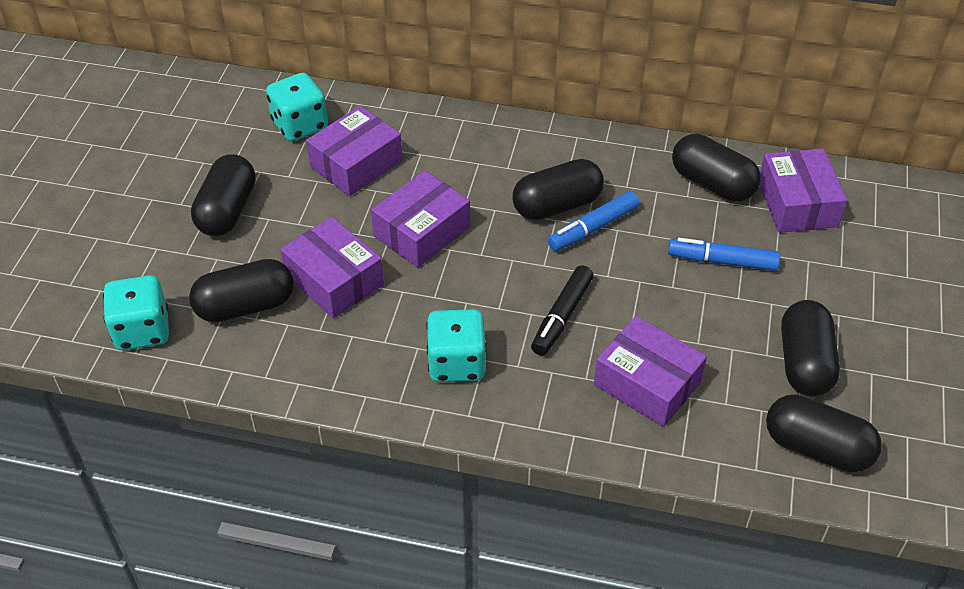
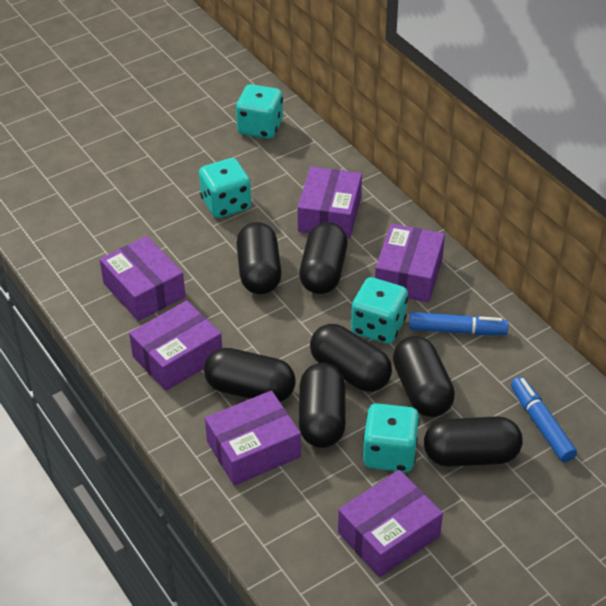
black capsule: 6 -> 7
black marker: 1 -> 0
purple box: 5 -> 6
turquoise dice: 3 -> 4

